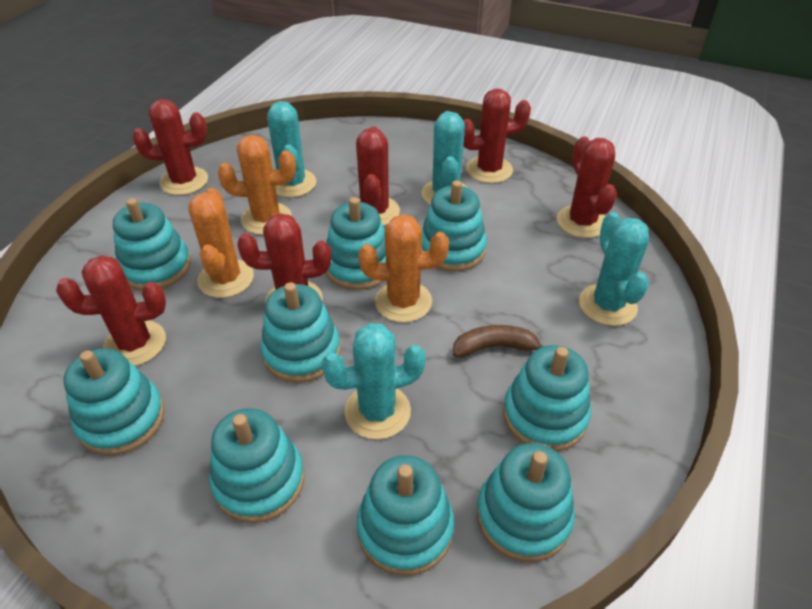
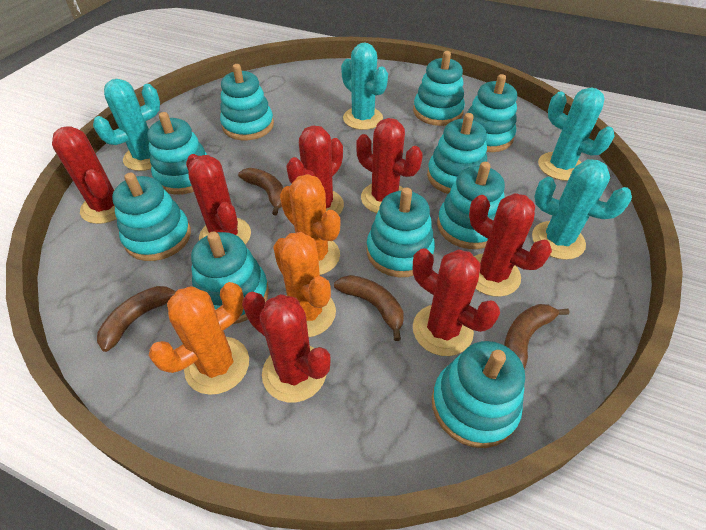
brown banana: 1 -> 4
red cactus: 6 -> 7
turquoise stacking toy: 9 -> 10

